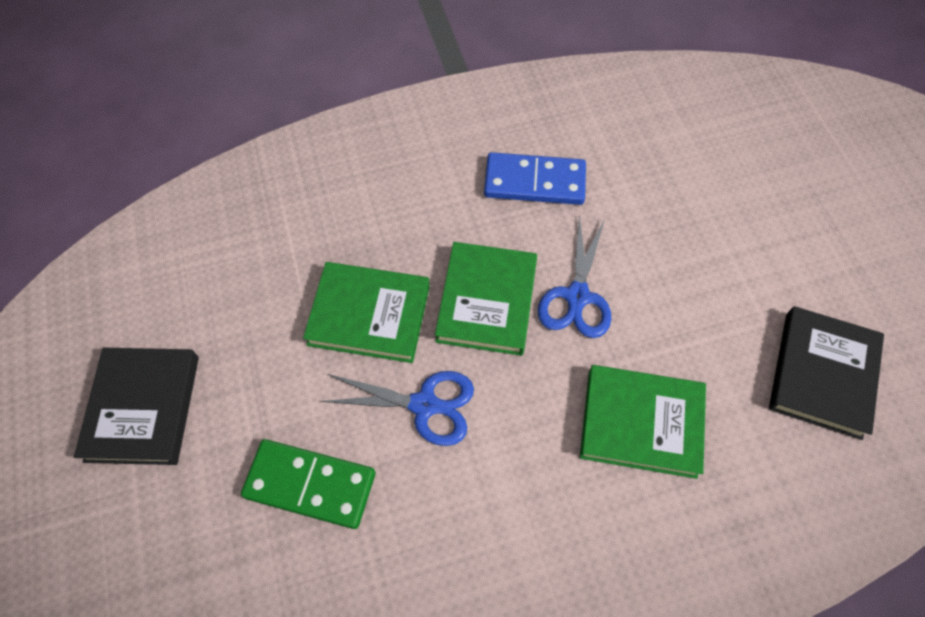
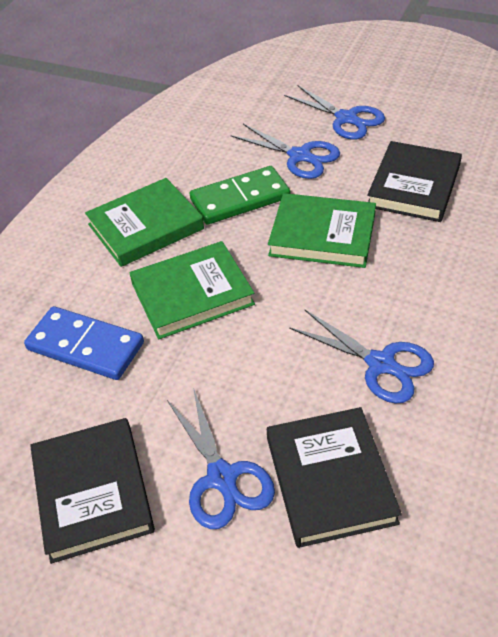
black book: 2 -> 3
blue scissors: 2 -> 4

